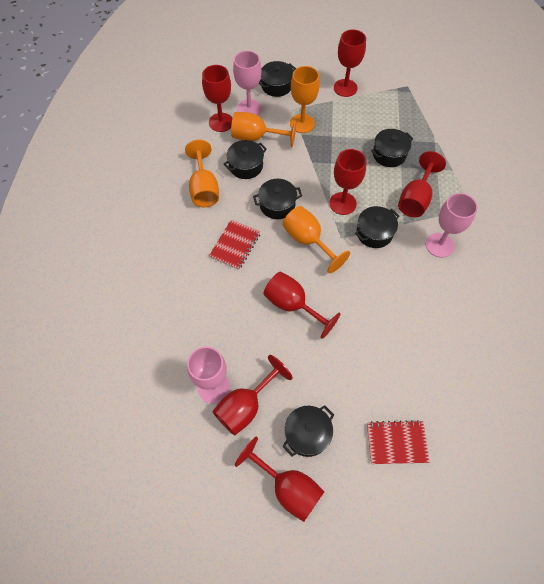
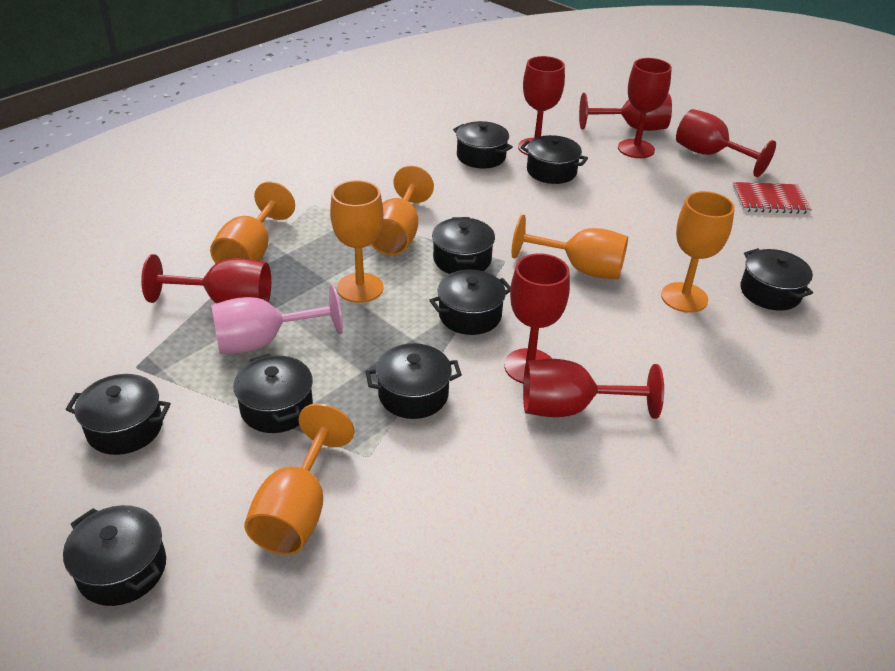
black pot: 6 -> 9
orange goblet: 4 -> 6
pink goblet: 3 -> 1
red notebook: 2 -> 1

